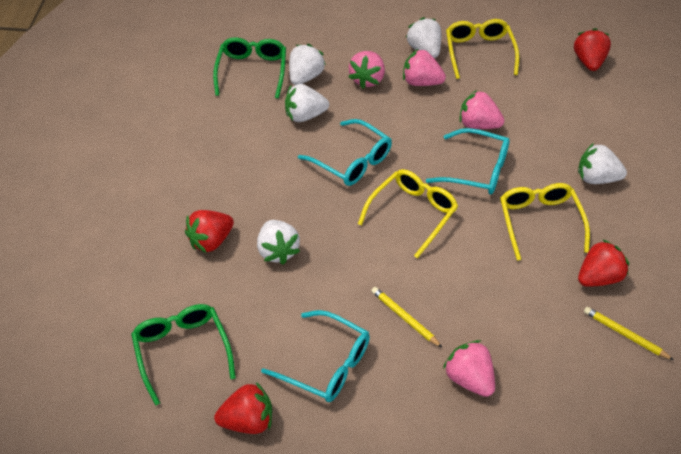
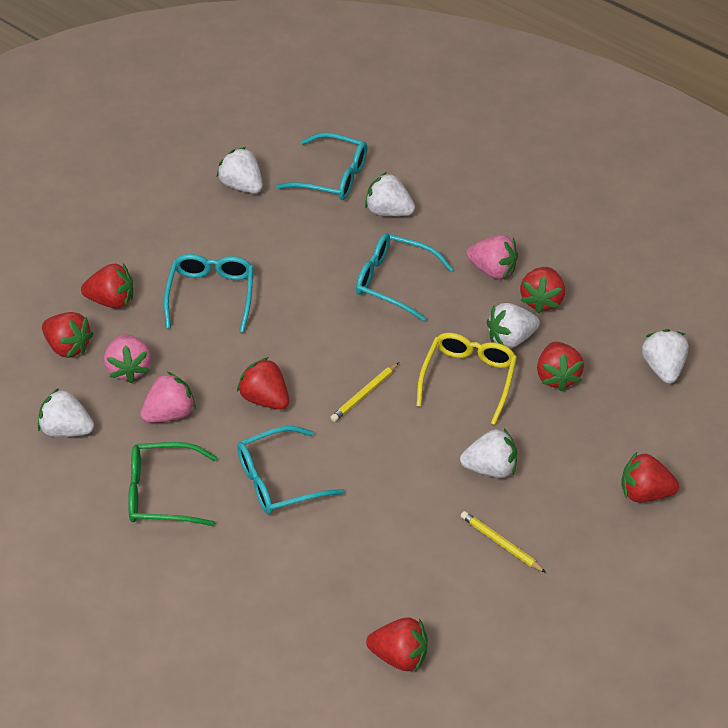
green glasses: 2 -> 1
pink strawberry: 4 -> 3
red strawberry: 4 -> 7
turquoise glasses: 3 -> 4
white strawberry: 5 -> 6
yellow glasses: 3 -> 1

